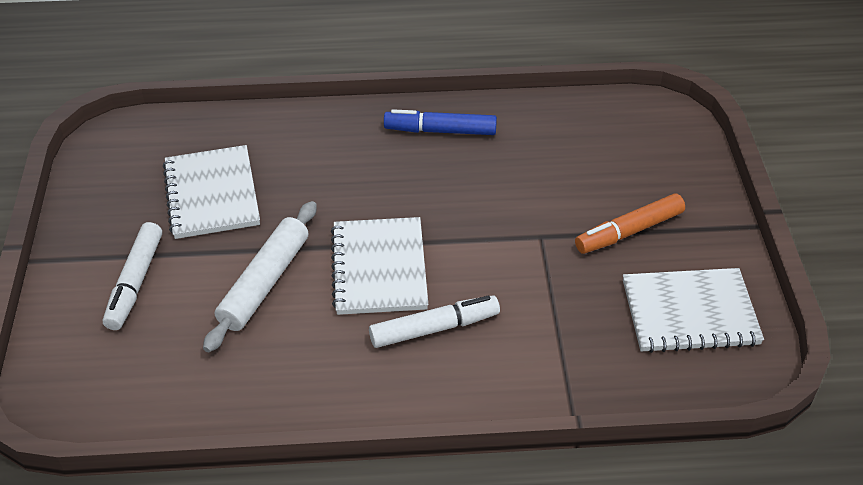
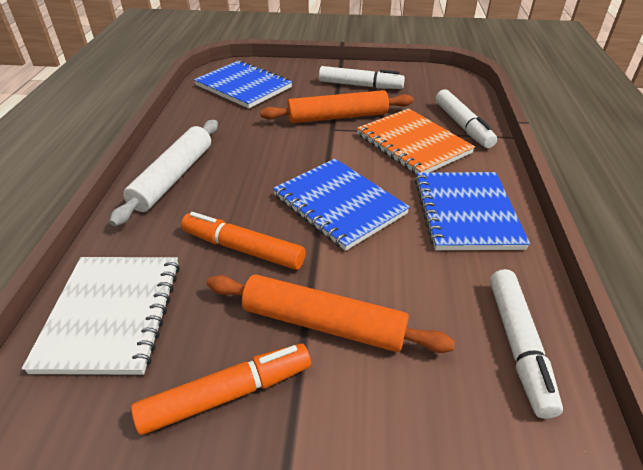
blue marker: 1 -> 0
blue notebook: 0 -> 3
orange marker: 1 -> 2
orange notebook: 0 -> 1
orange rolling pin: 0 -> 2
white marker: 2 -> 3
white notebook: 3 -> 1

